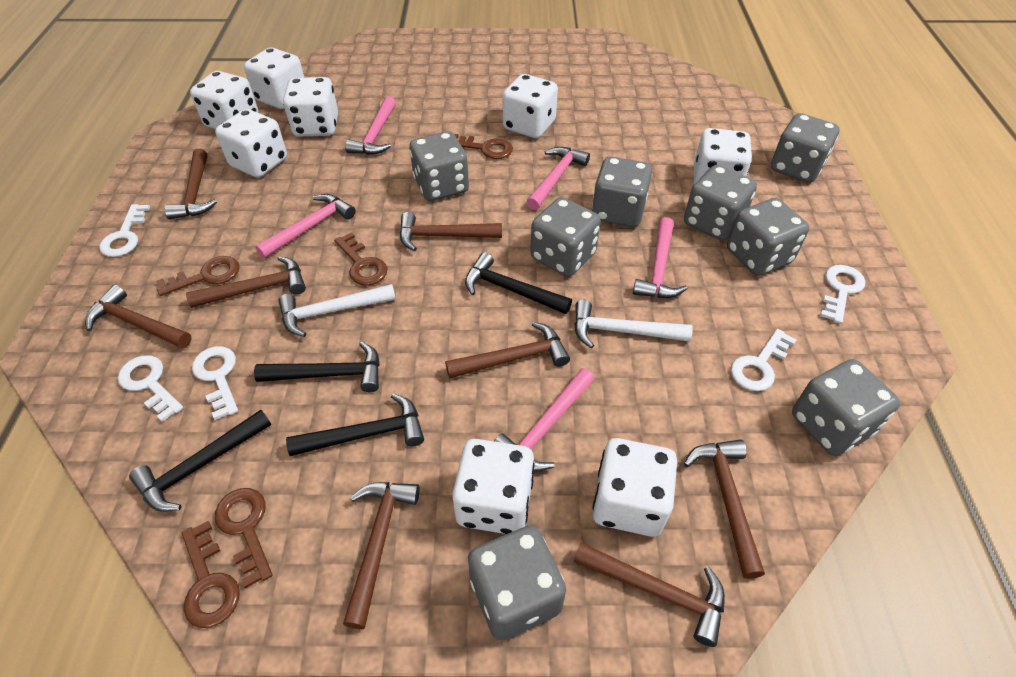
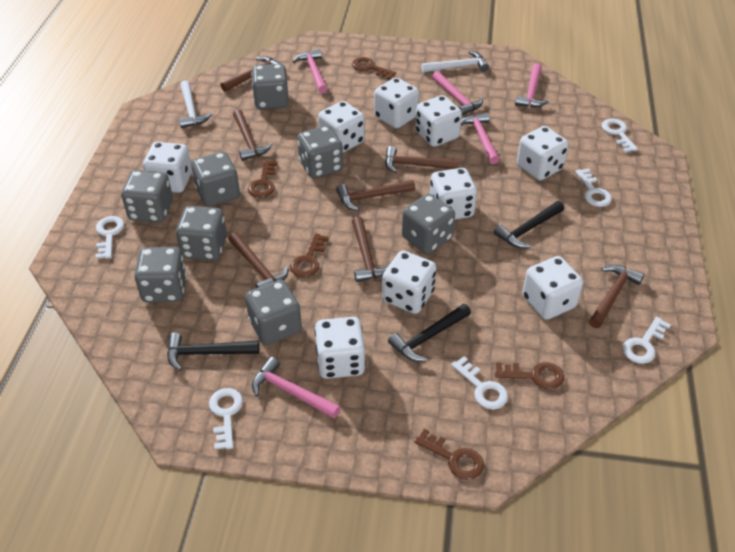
black hammer: 4 -> 3
brown hammer: 8 -> 7
white dice: 8 -> 9
white key: 5 -> 6

